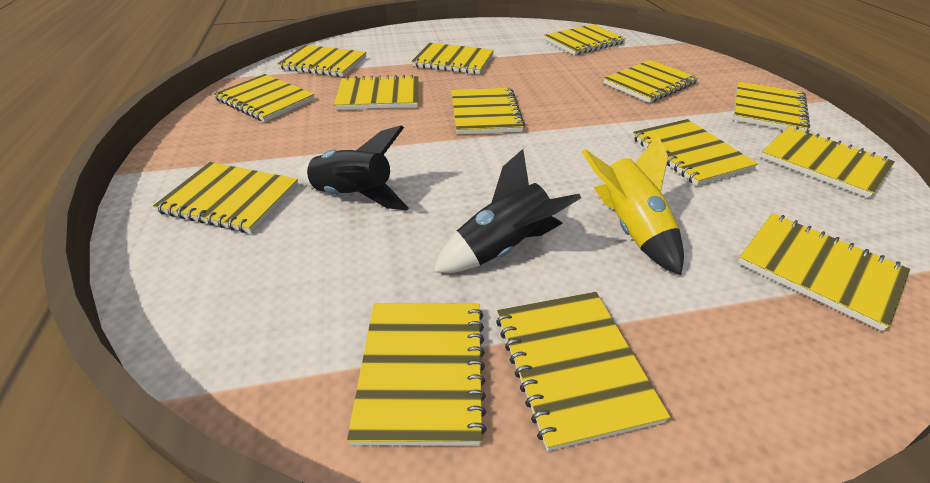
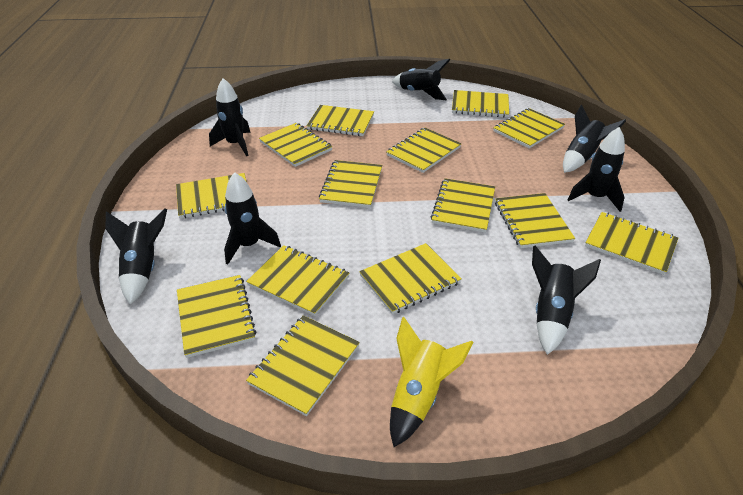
black rocket: 2 -> 7

